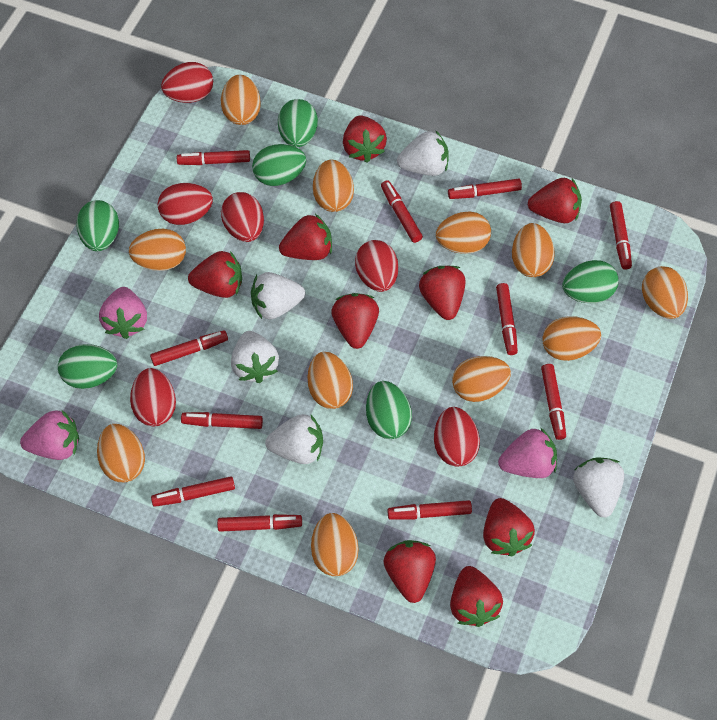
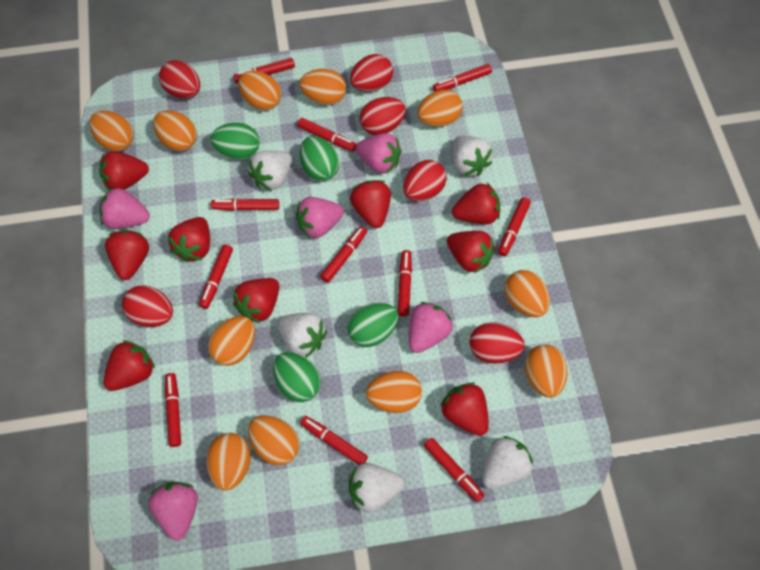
green egg: 6 -> 4
pink strawberry: 3 -> 5

